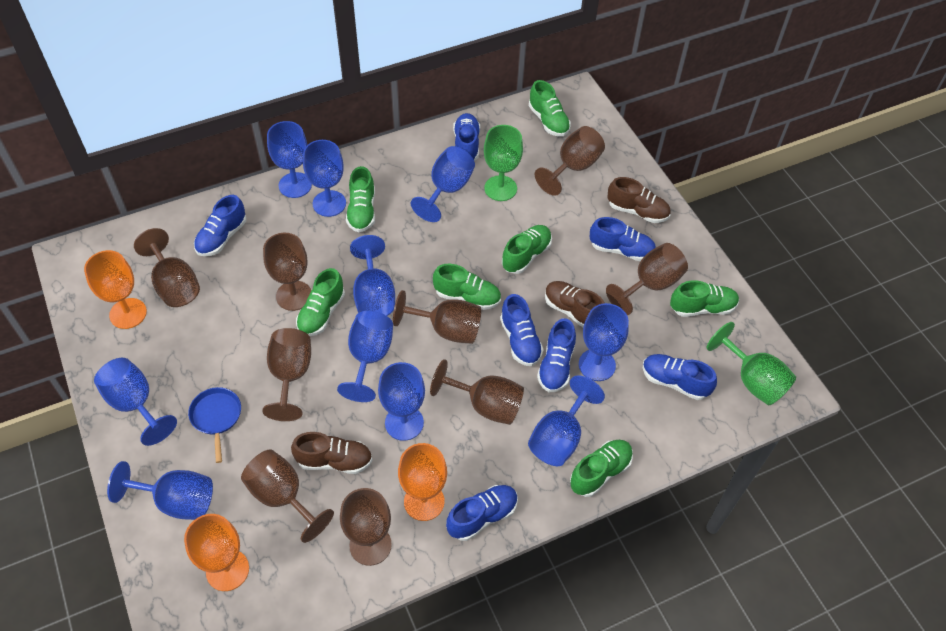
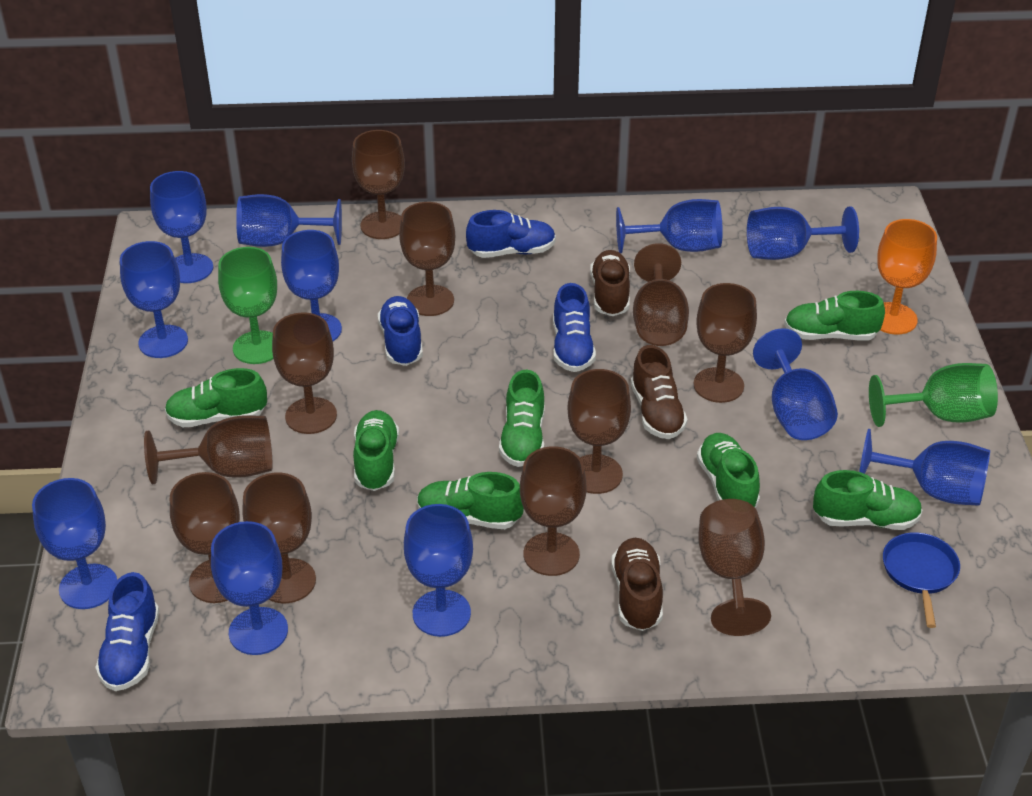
blue goblet: 10 -> 11
blue shoe: 7 -> 4
brown goblet: 9 -> 11
orange goblet: 3 -> 1

